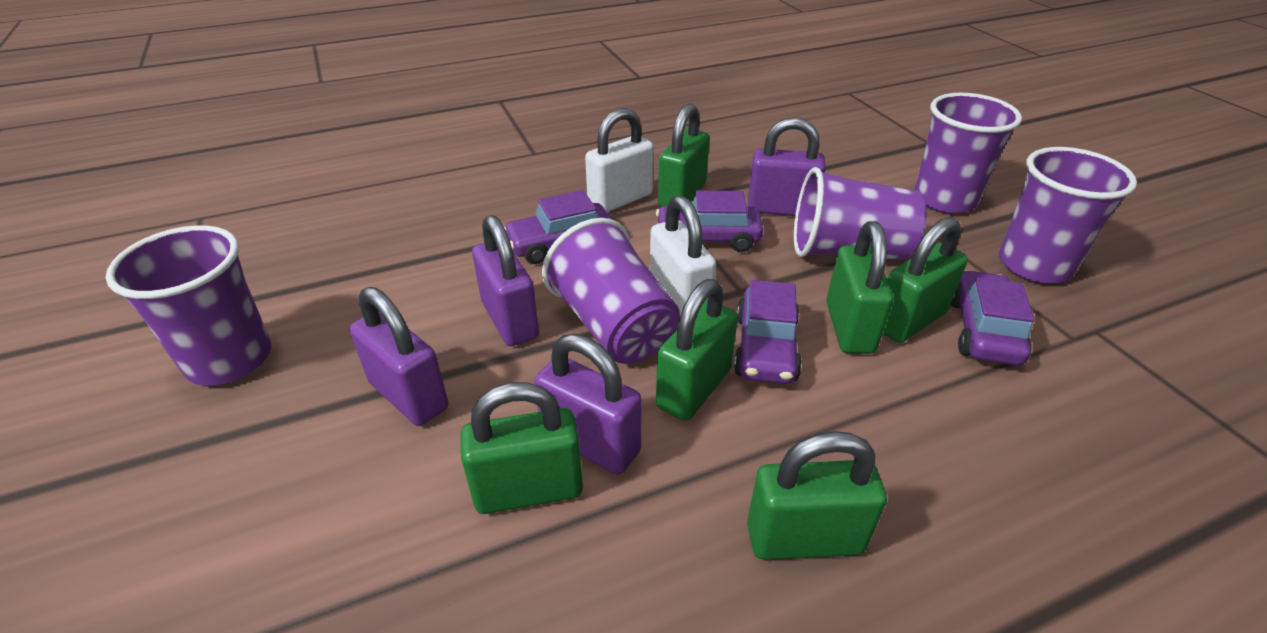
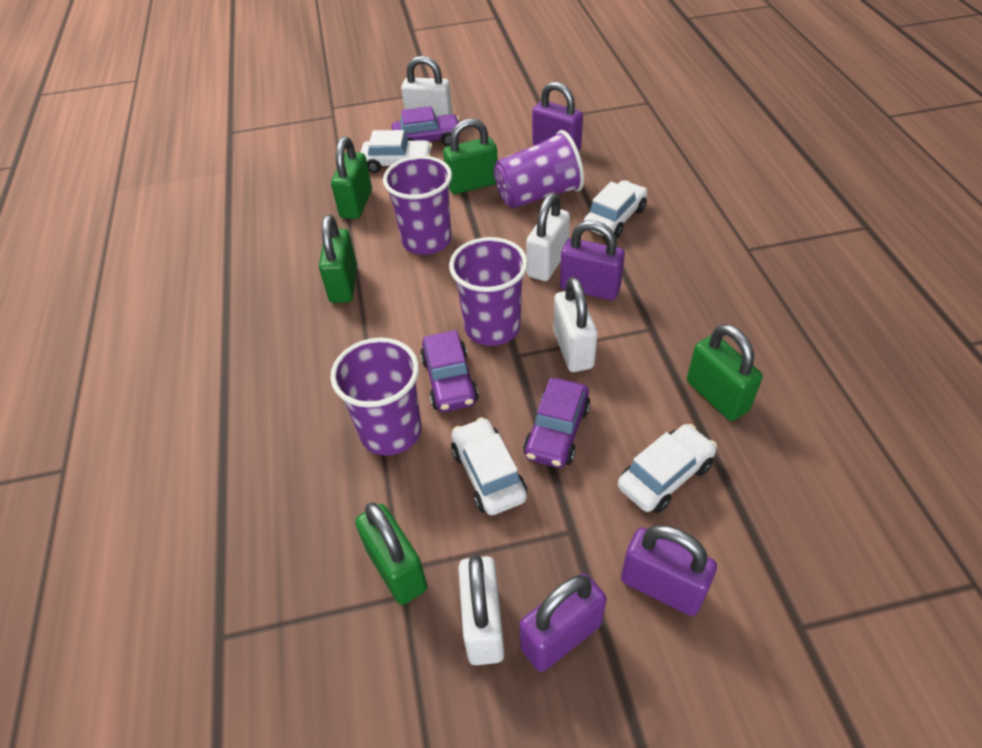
green padlock: 6 -> 5
purple car: 4 -> 3
purple cup: 5 -> 4
white car: 0 -> 4
white padlock: 2 -> 4

